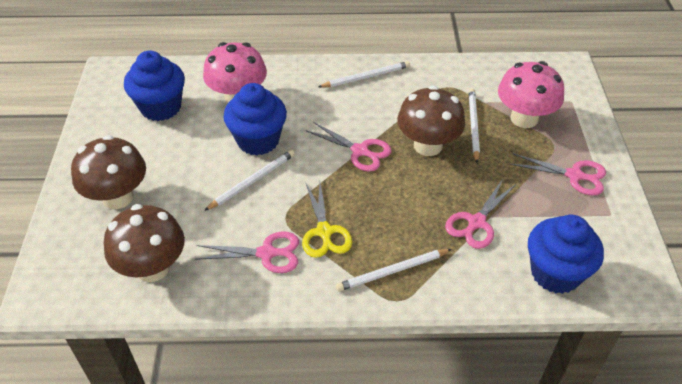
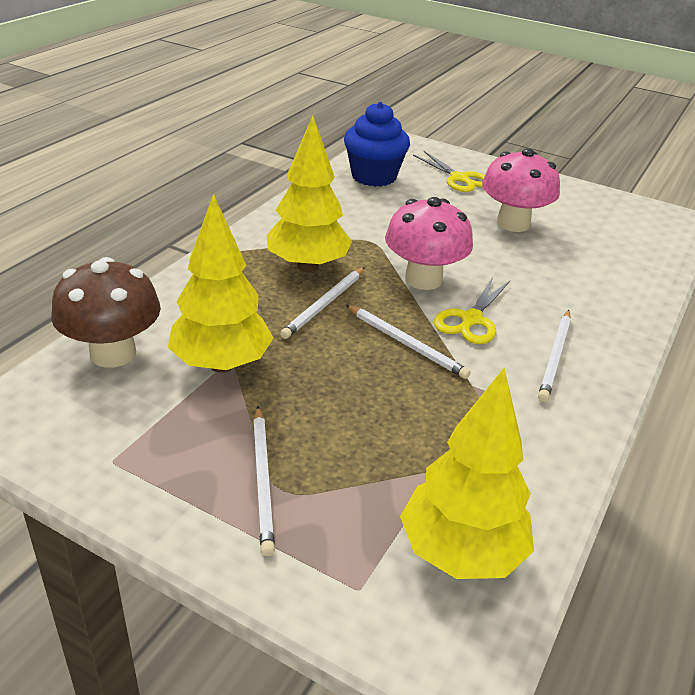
blue cupcake: 3 -> 1
brown mushroom: 3 -> 1
pink scissors: 4 -> 0
yellow scissors: 1 -> 2
yellow tree: 0 -> 3

